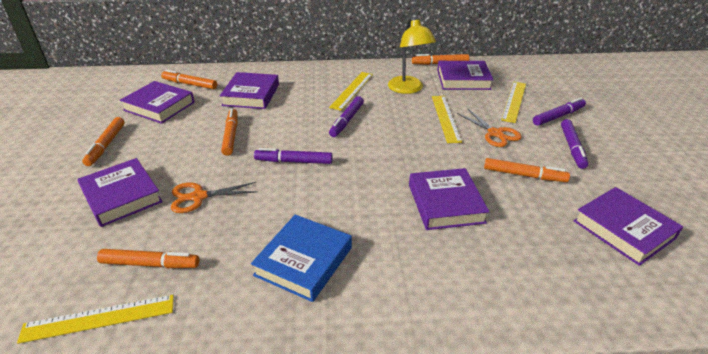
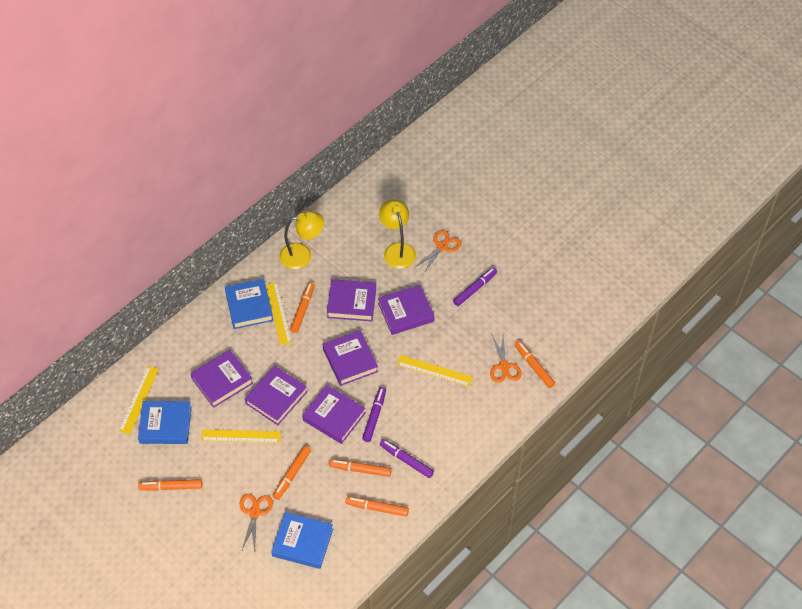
blue book: 1 -> 3
orange scissors: 2 -> 3
purple marker: 4 -> 3
yellow lamp: 1 -> 2

